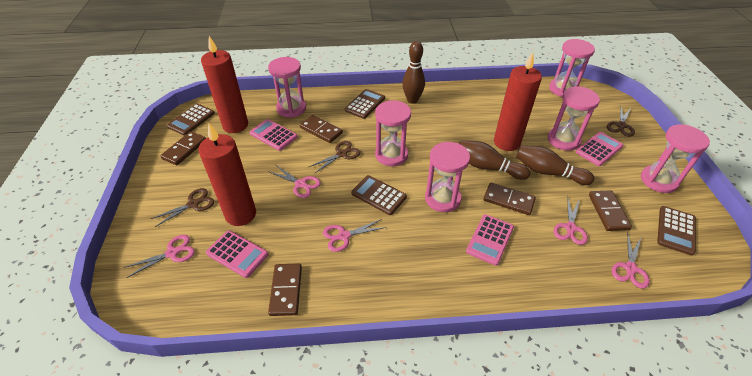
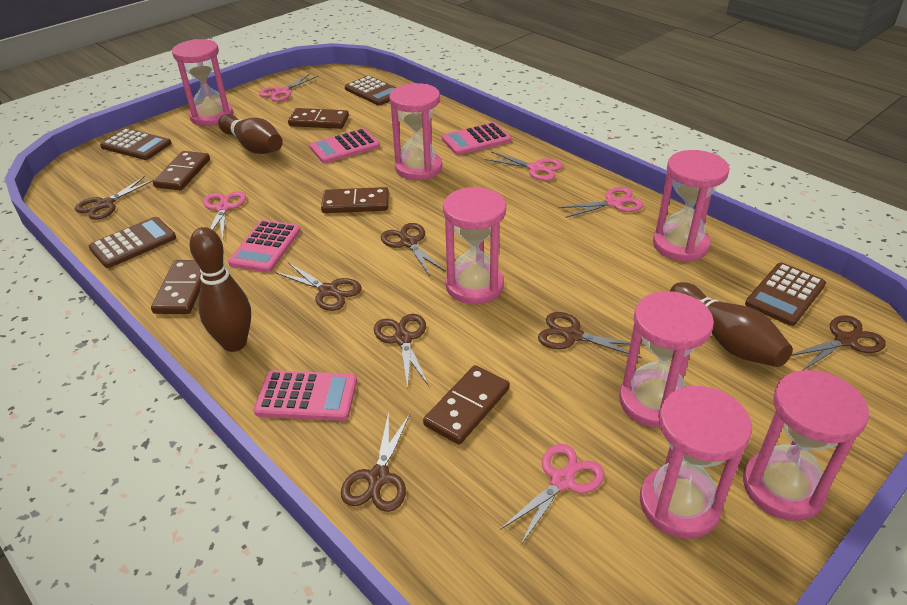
brown scissors: 3 -> 7
pink hourglass: 6 -> 7
red candle: 3 -> 0

